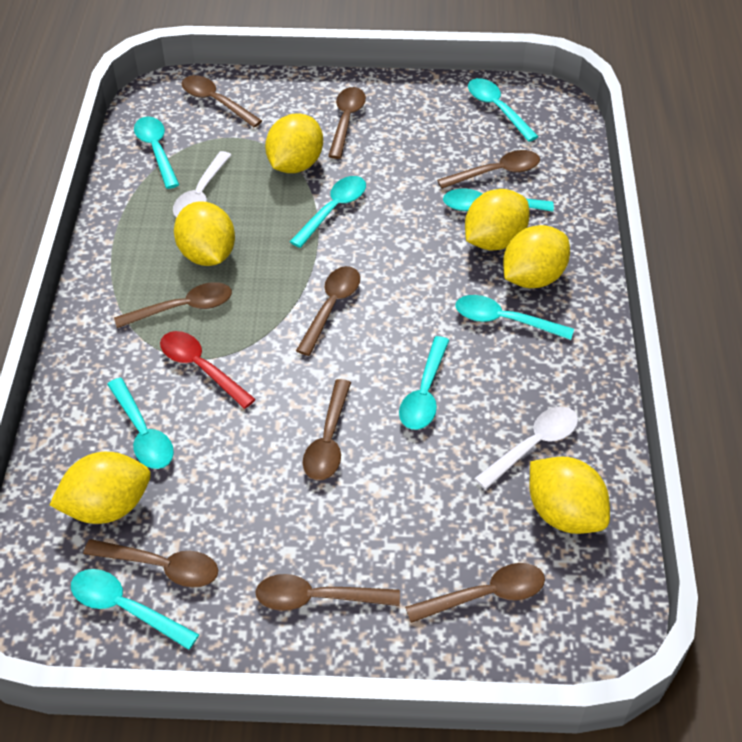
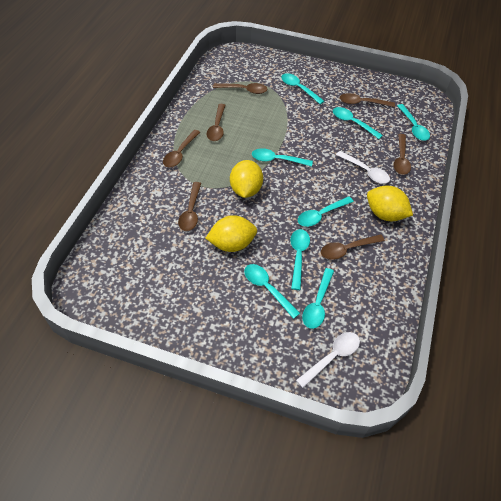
brown spoon: 9 -> 7
red spoon: 1 -> 0
yellow lemon: 6 -> 3

